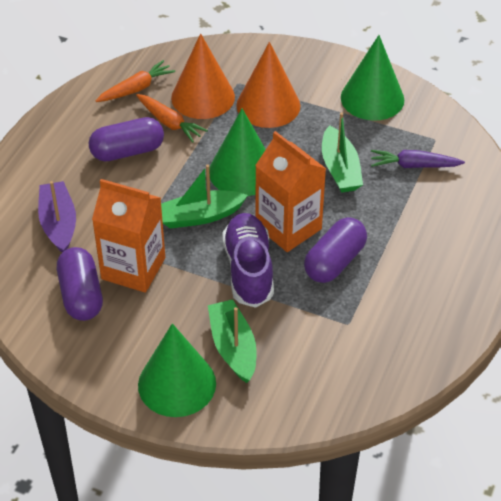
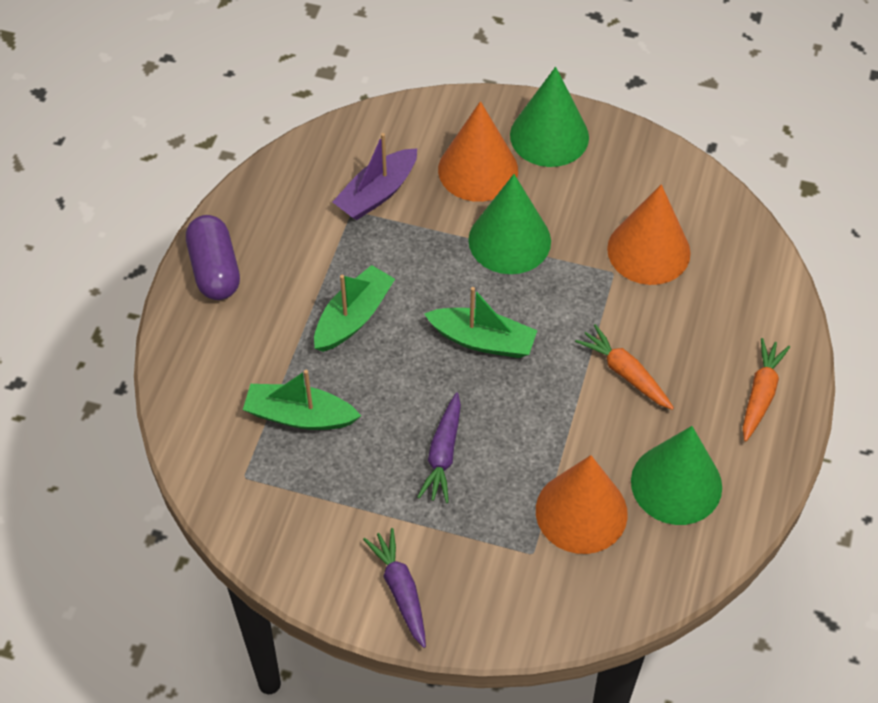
orange carton: 2 -> 0
orange cone: 2 -> 3
purple capsule: 3 -> 1
purple carrot: 1 -> 2
purple shoe: 1 -> 0

